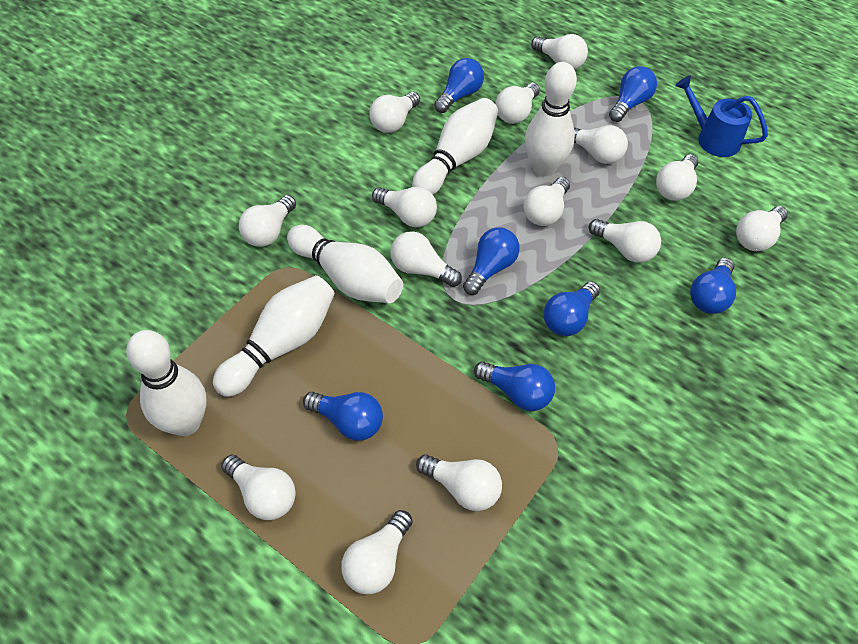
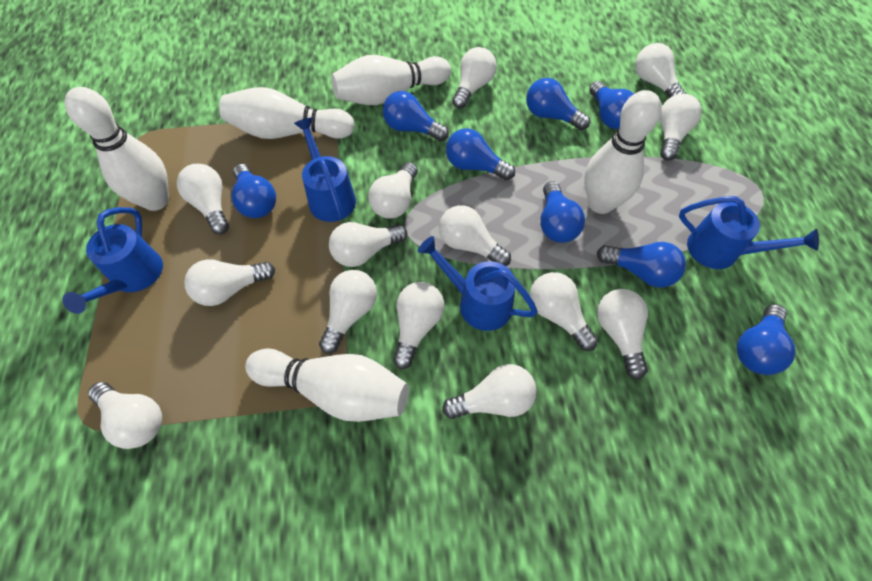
blue light bulb: 7 -> 8
blue watering can: 1 -> 4

